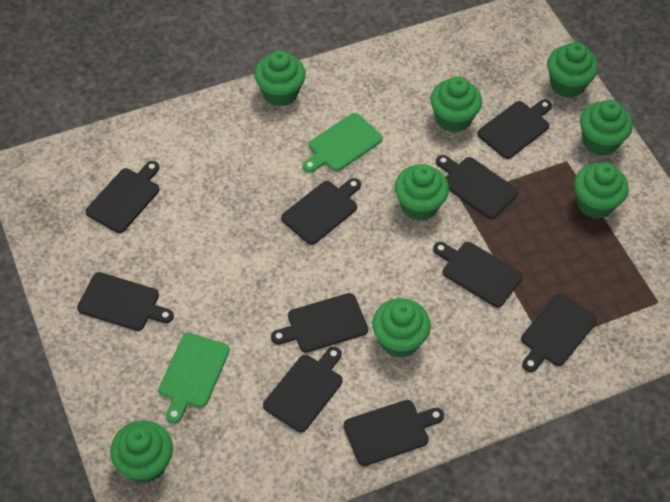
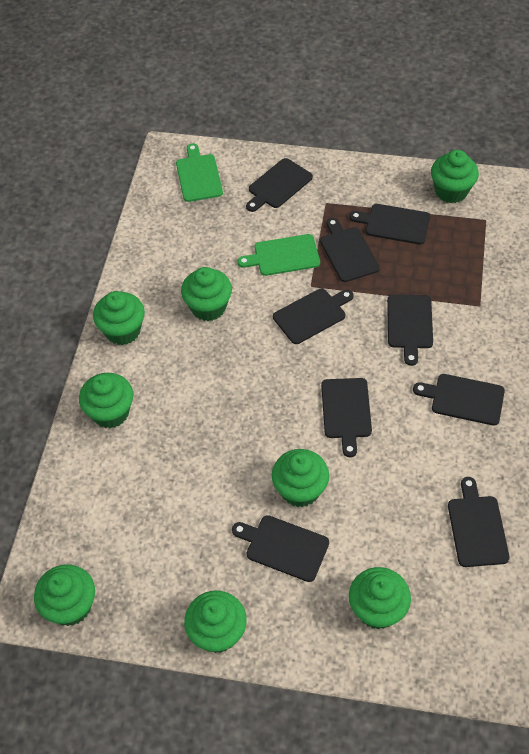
black cutting board: 10 -> 9

